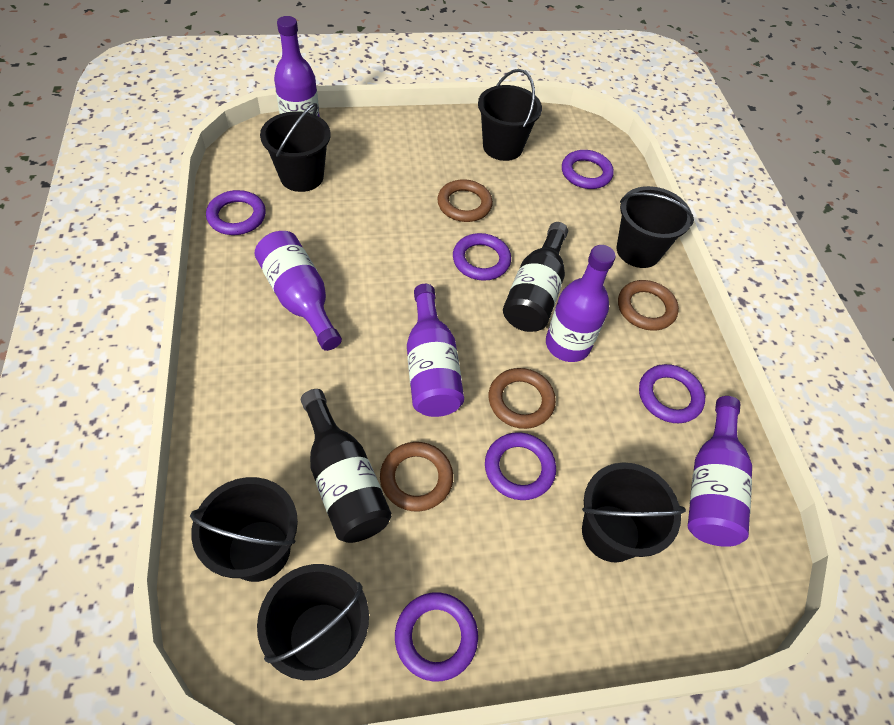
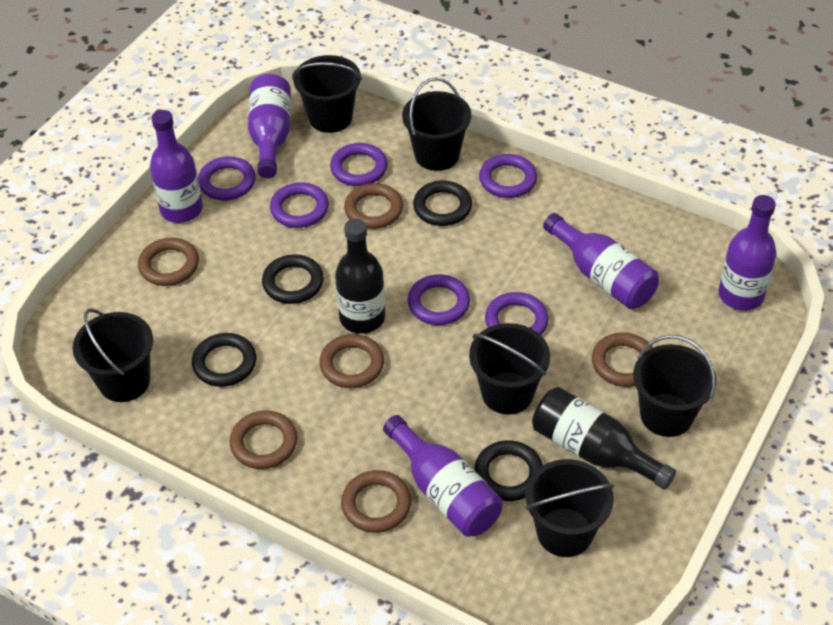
black ring: 0 -> 4
brown ring: 4 -> 6

